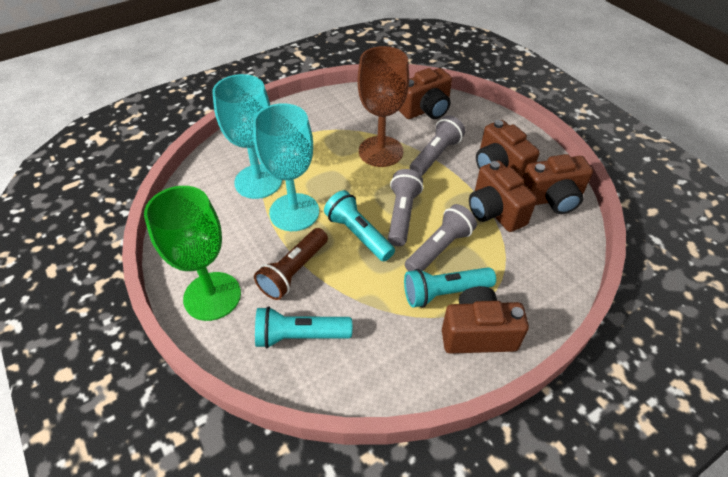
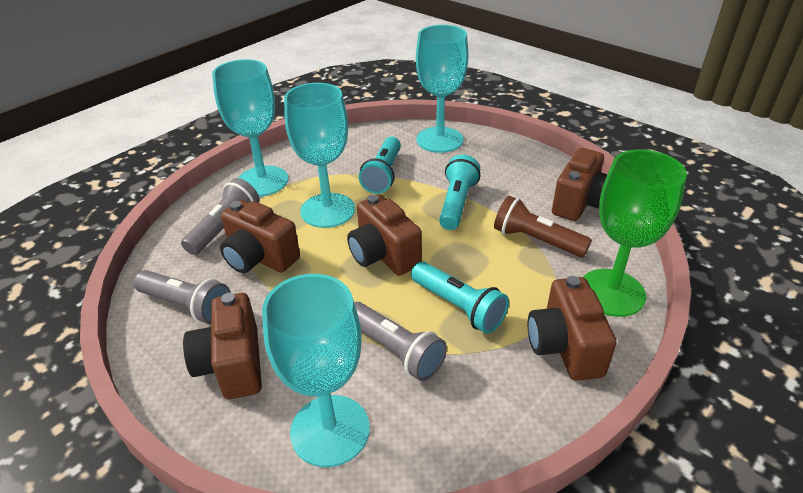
brown goblet: 1 -> 0
turquoise goblet: 2 -> 4

